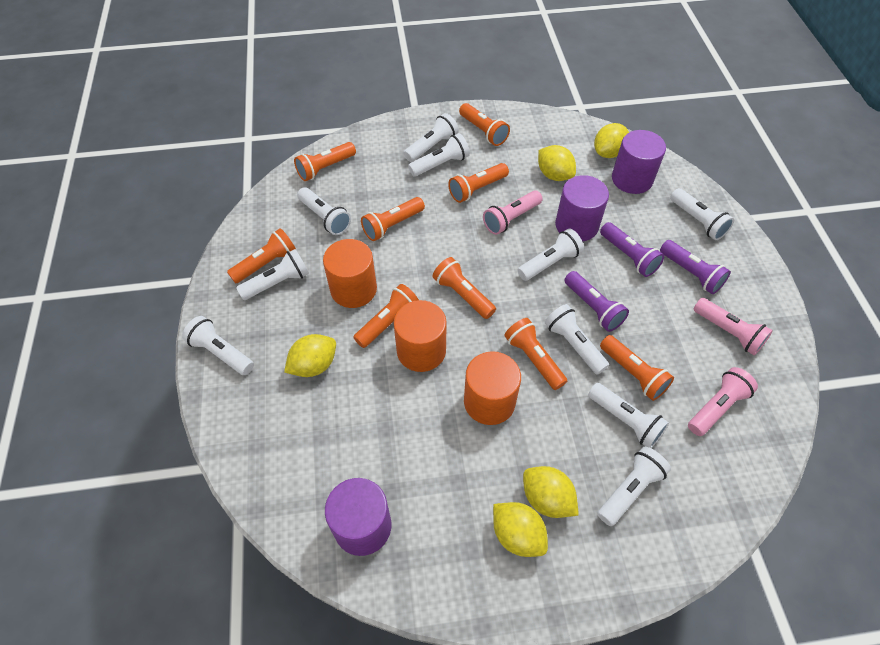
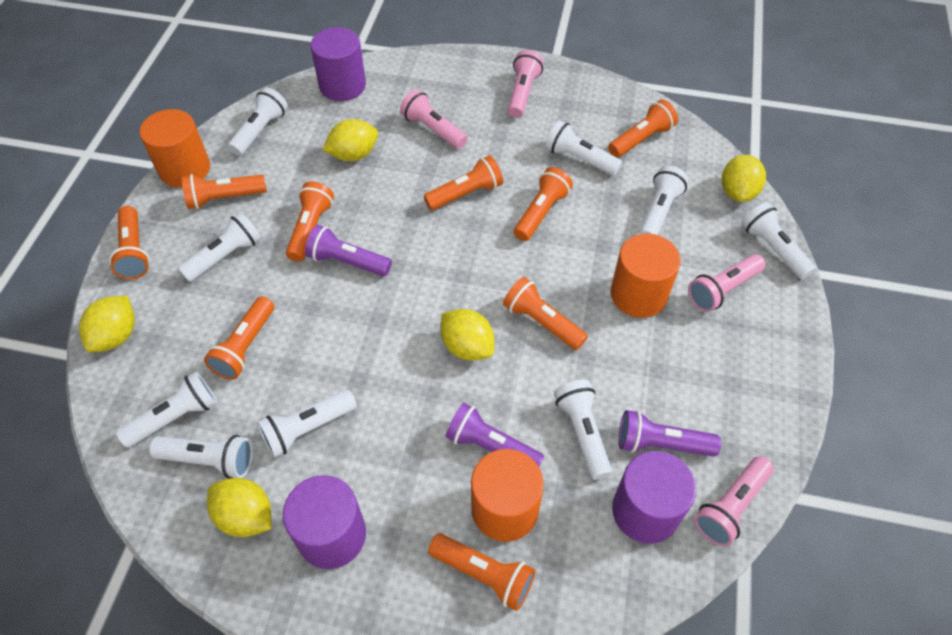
pink flashlight: 3 -> 4
white flashlight: 10 -> 9

